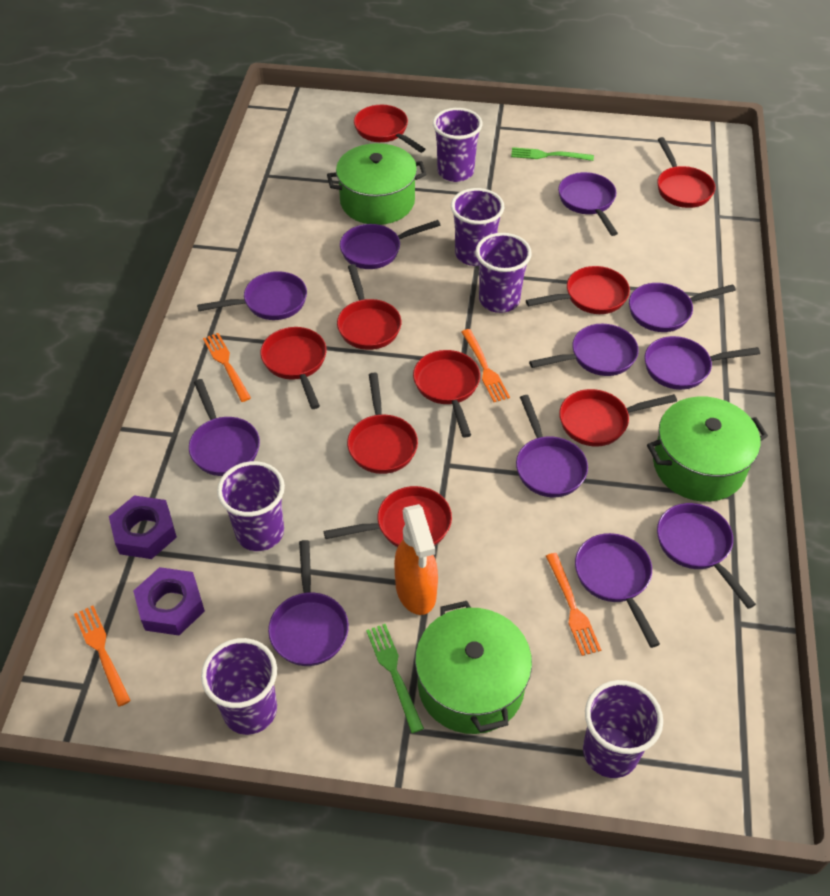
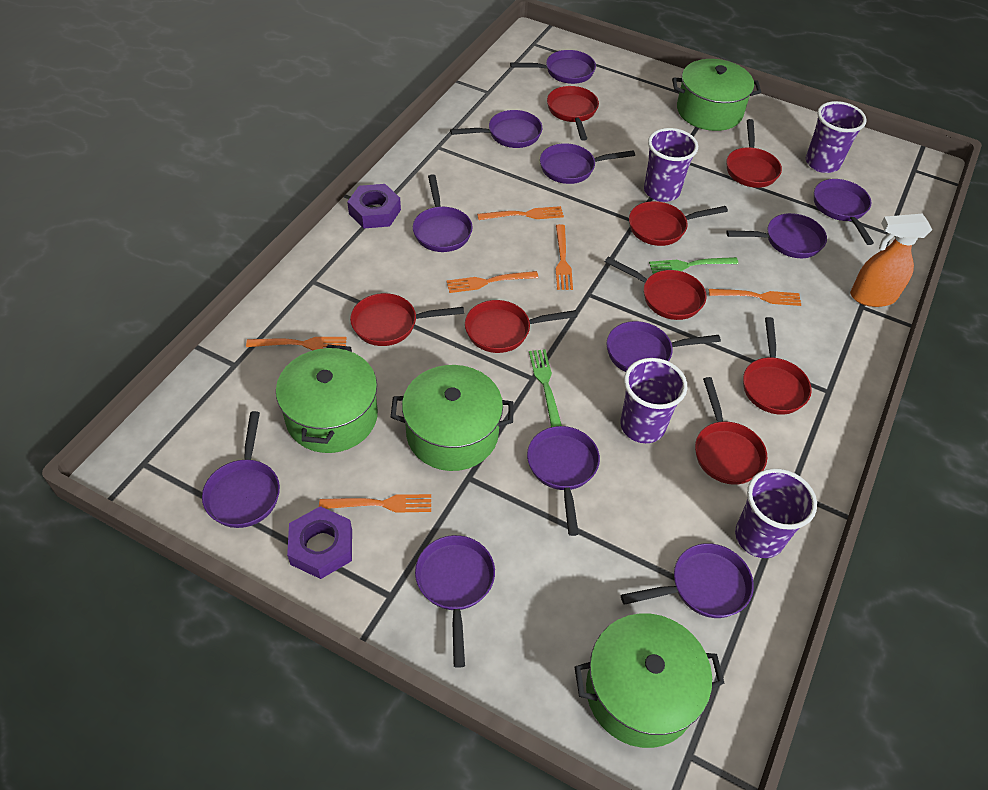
green pot: 3 -> 4
orange fork: 4 -> 6
purple cup: 6 -> 4
red pan: 9 -> 8

